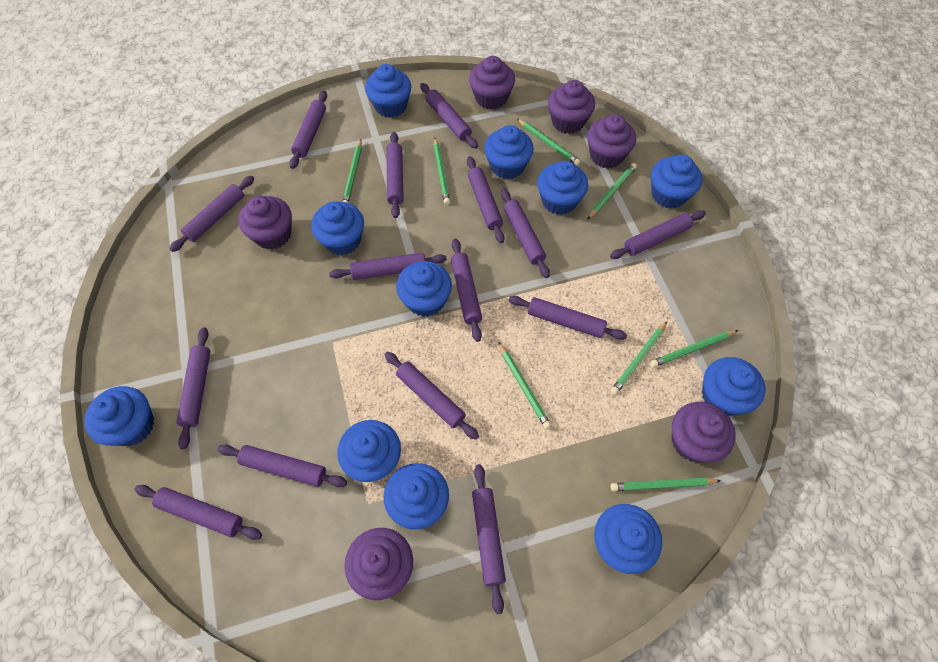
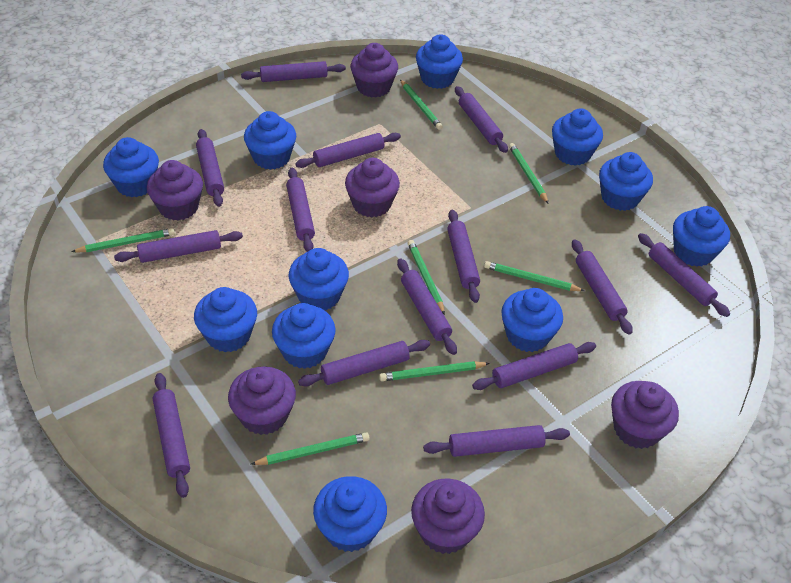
green pencil: 8 -> 7
purple rolling pin: 15 -> 14

